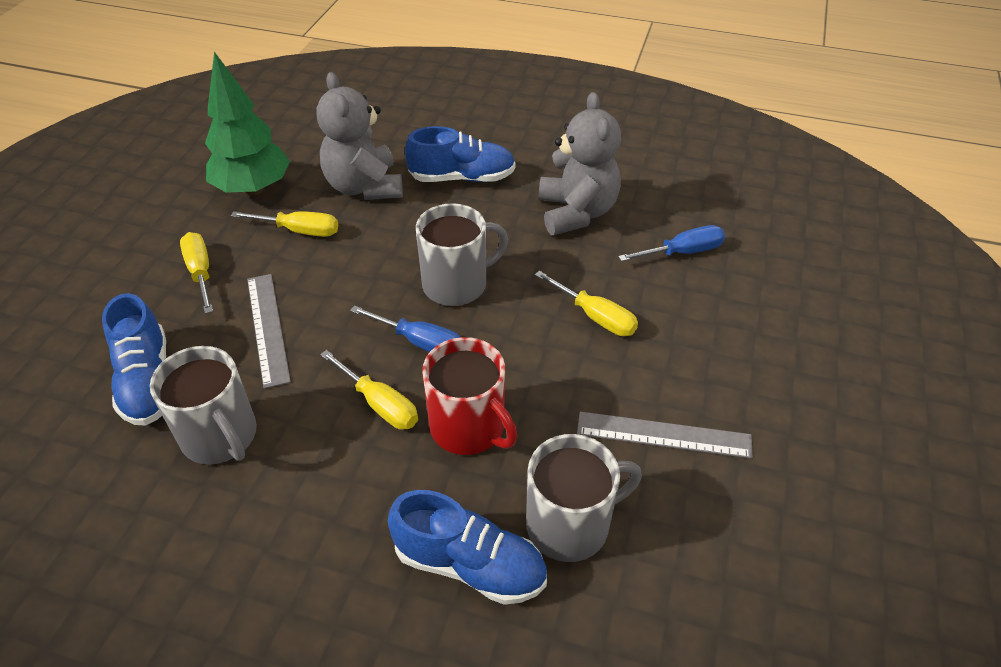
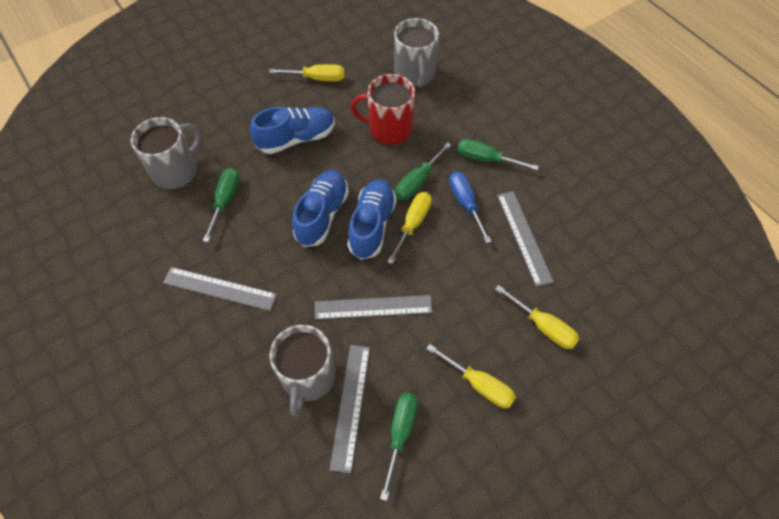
blue screwdriver: 2 -> 1
green screwdriver: 0 -> 4
green tree: 1 -> 0
grey ruler: 2 -> 4
grey teddy bear: 2 -> 0

